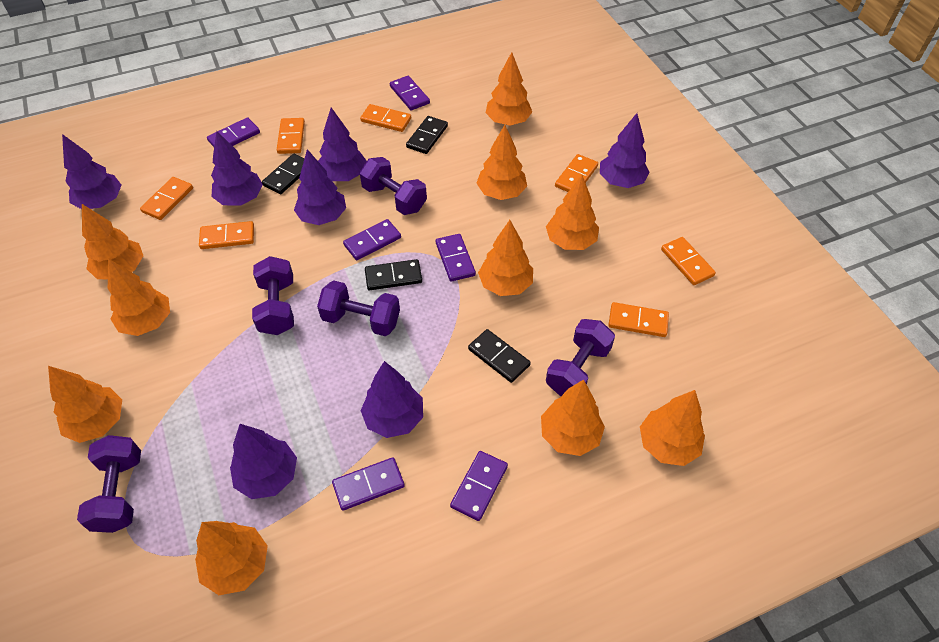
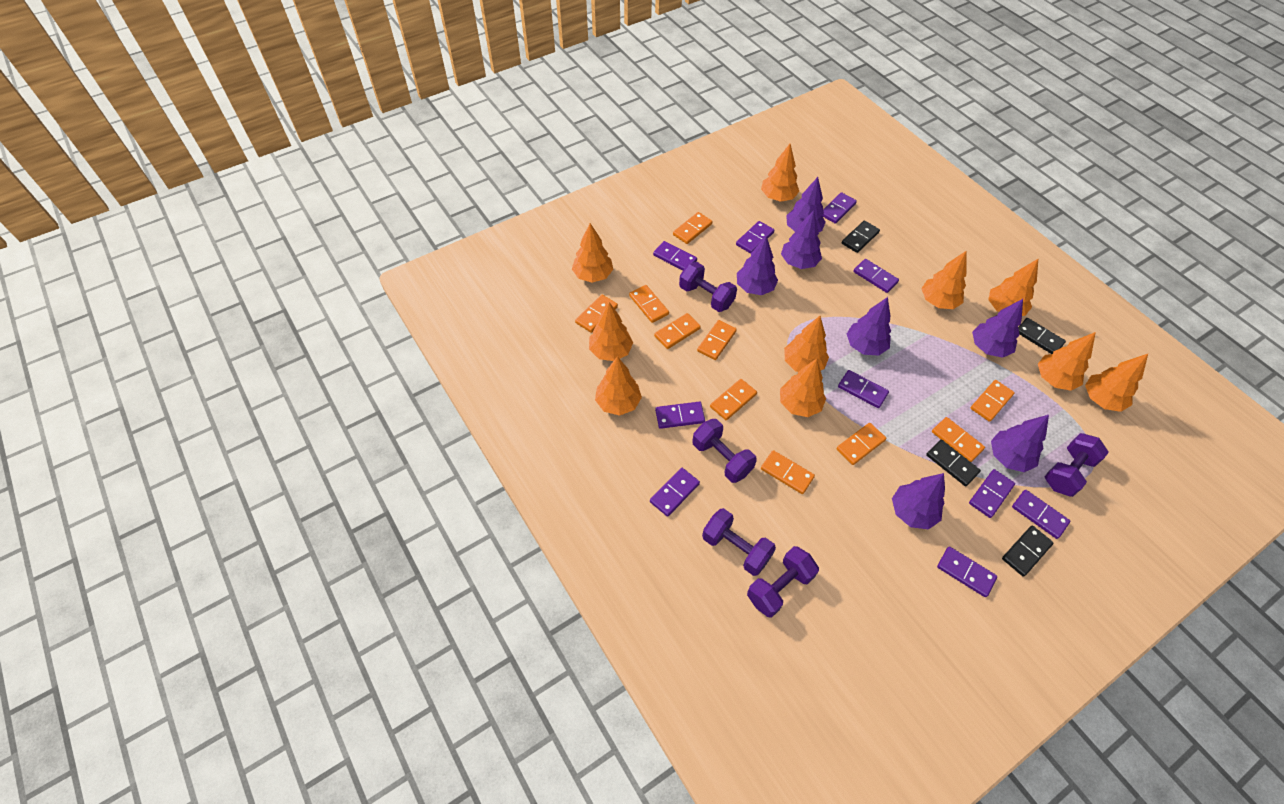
orange domino: 7 -> 10
purple domino: 6 -> 10

